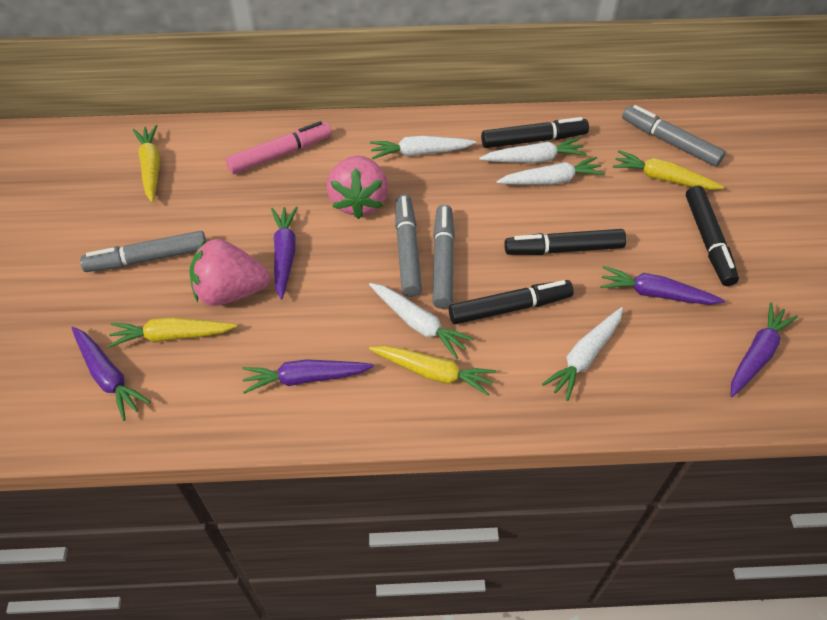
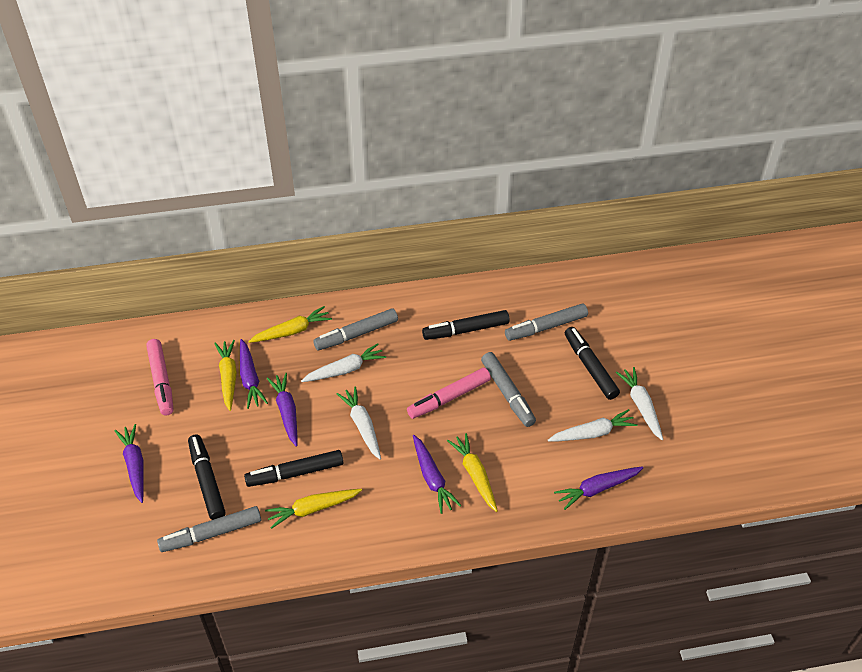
pink marker: 1 -> 2
pink strawberry: 2 -> 0
white carrot: 5 -> 4

